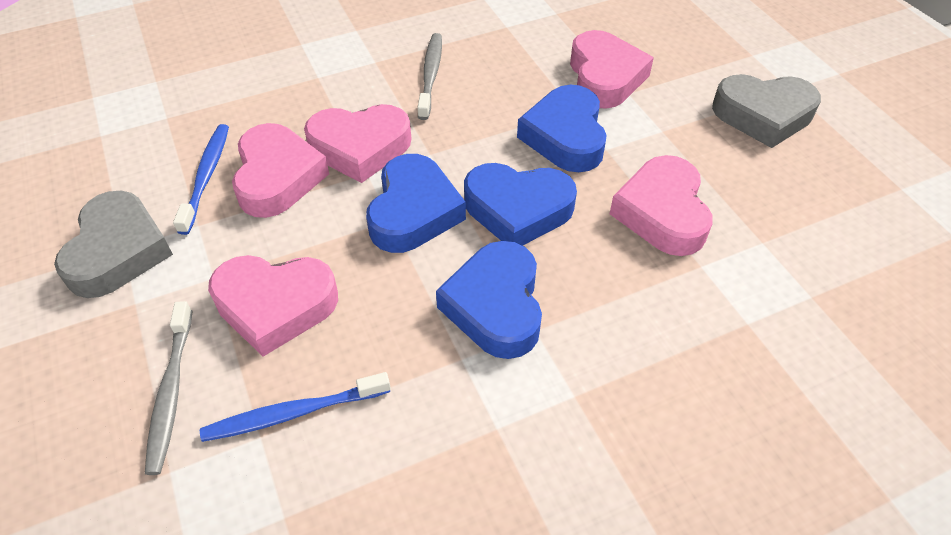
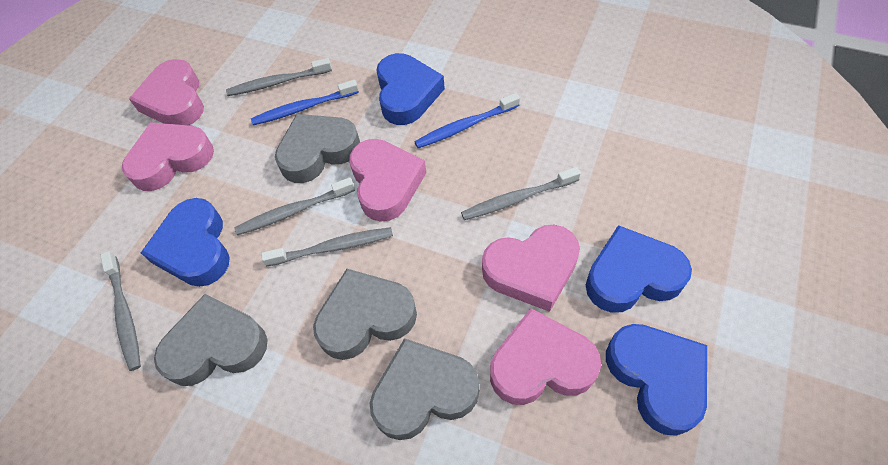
grey heart: 2 -> 4
grey toothbrush: 2 -> 5

